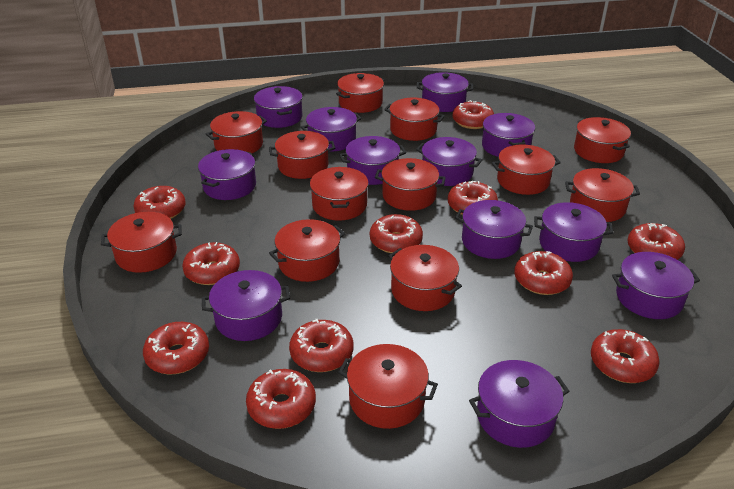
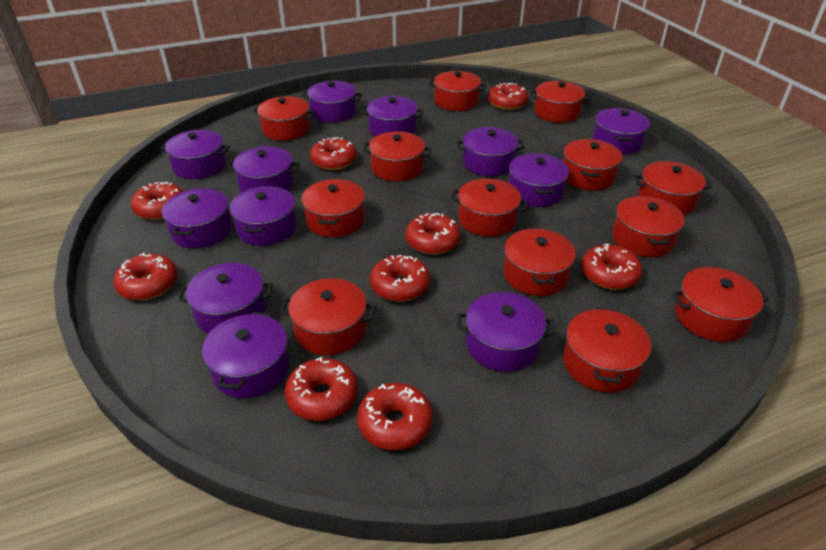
red donut: 11 -> 9

